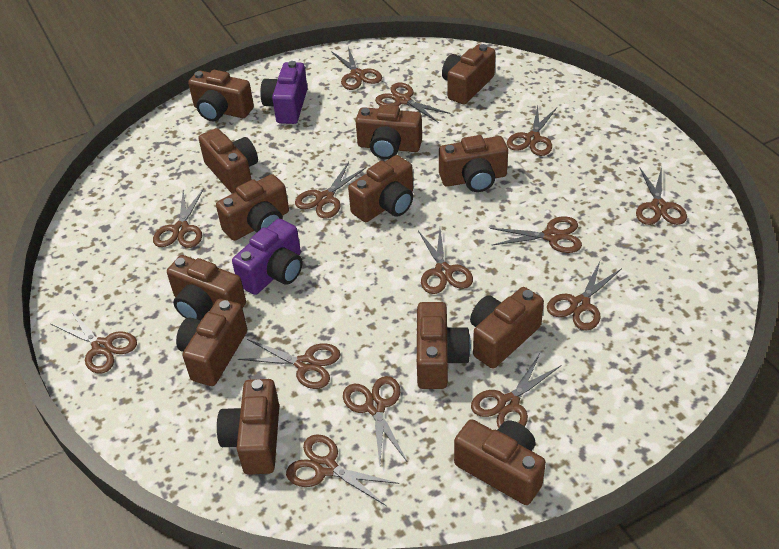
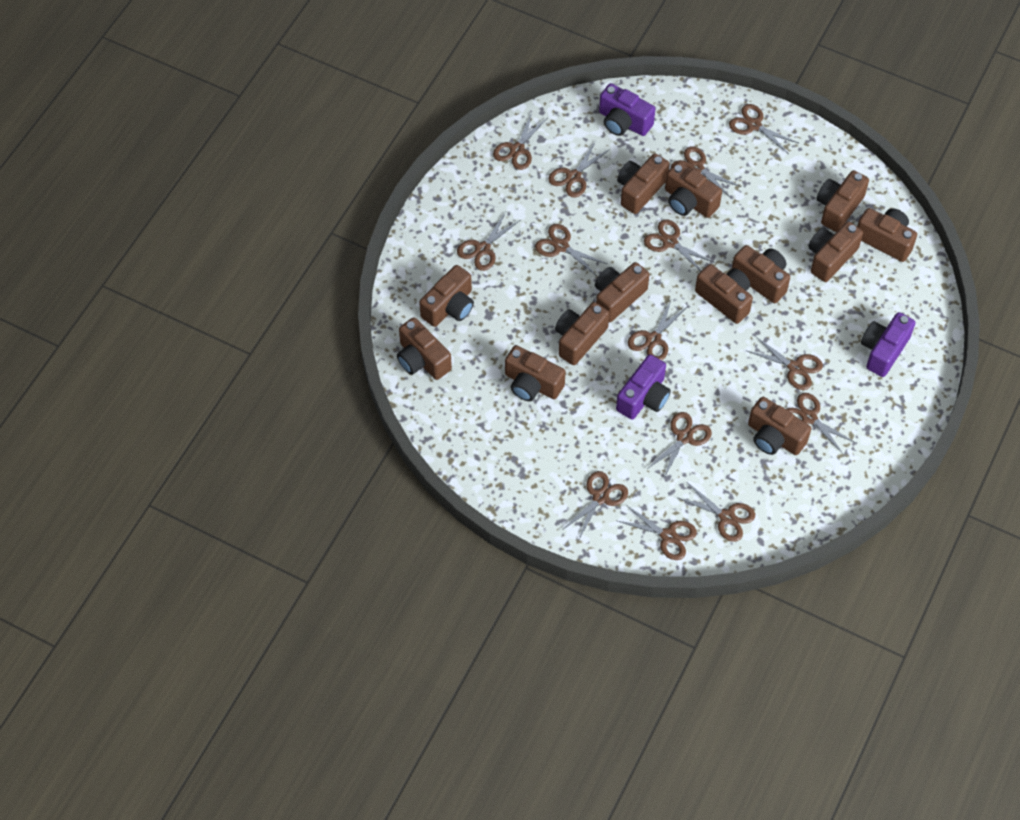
purple camera: 2 -> 3

